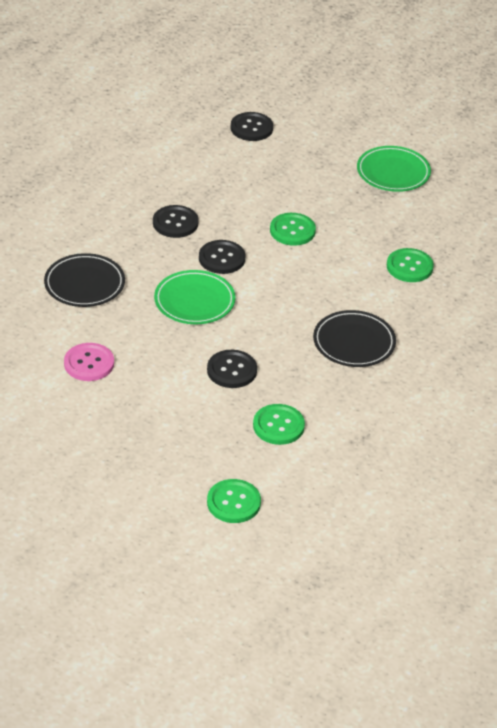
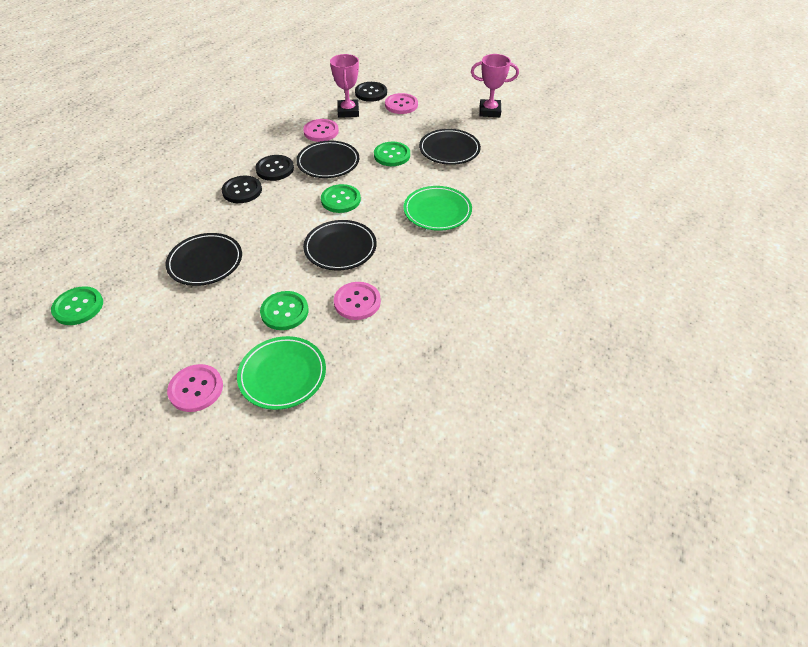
black button: 4 -> 3
black plate: 2 -> 4
pink button: 1 -> 4
pink trophy: 0 -> 2

